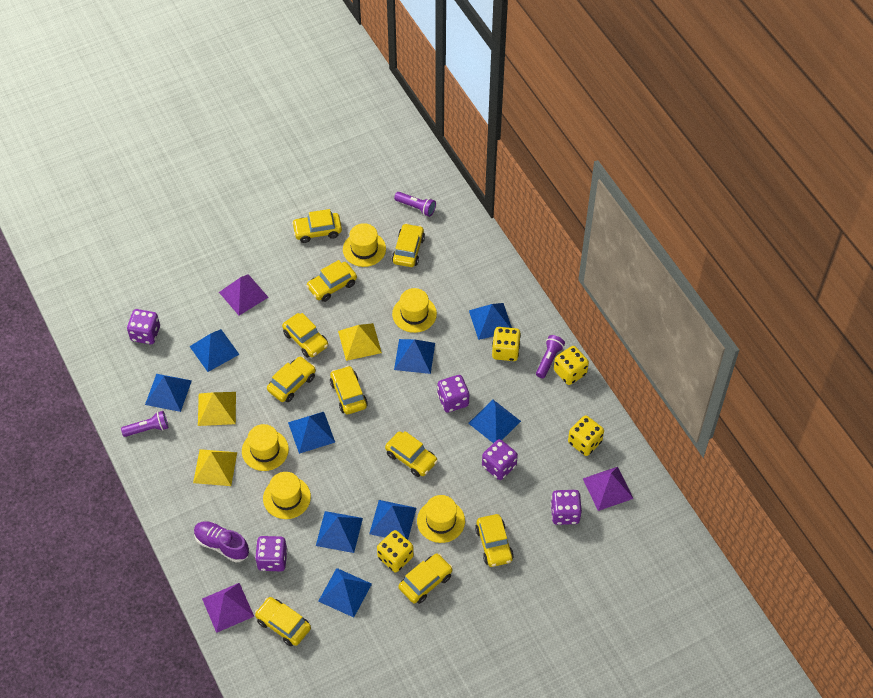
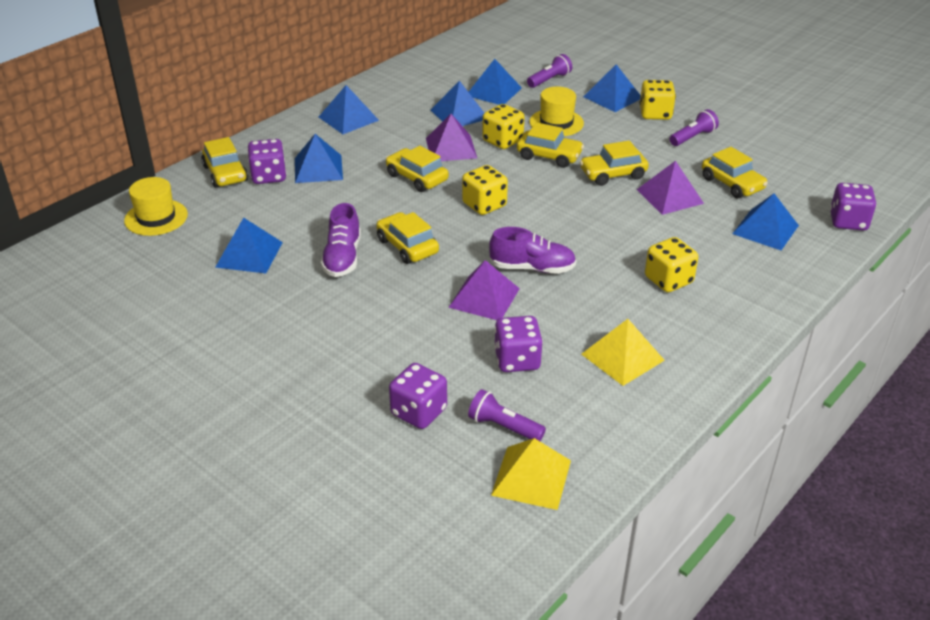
blue pyramid: 9 -> 7
purple dice: 5 -> 4
purple shoe: 1 -> 2
yellow car: 10 -> 6
yellow hat: 5 -> 2
yellow pyramid: 3 -> 2

